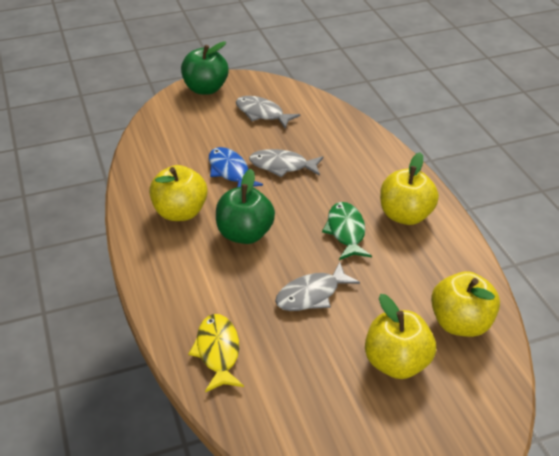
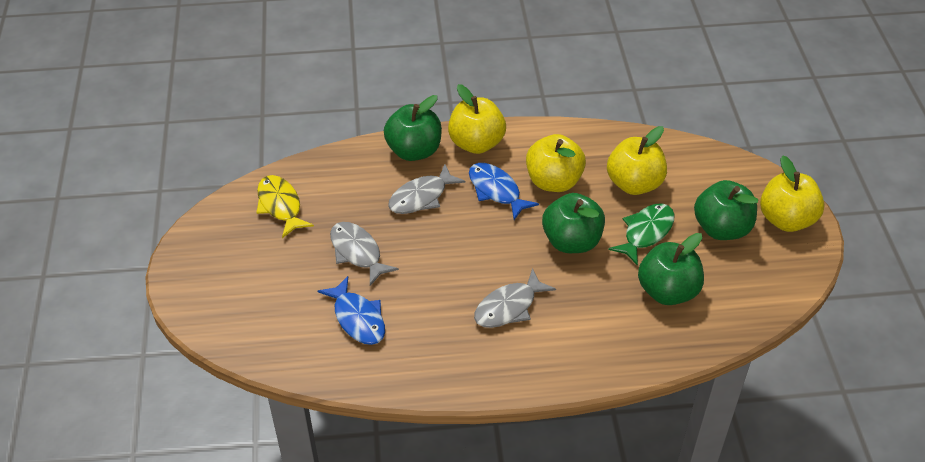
blue fish: 1 -> 2
green apple: 2 -> 4

